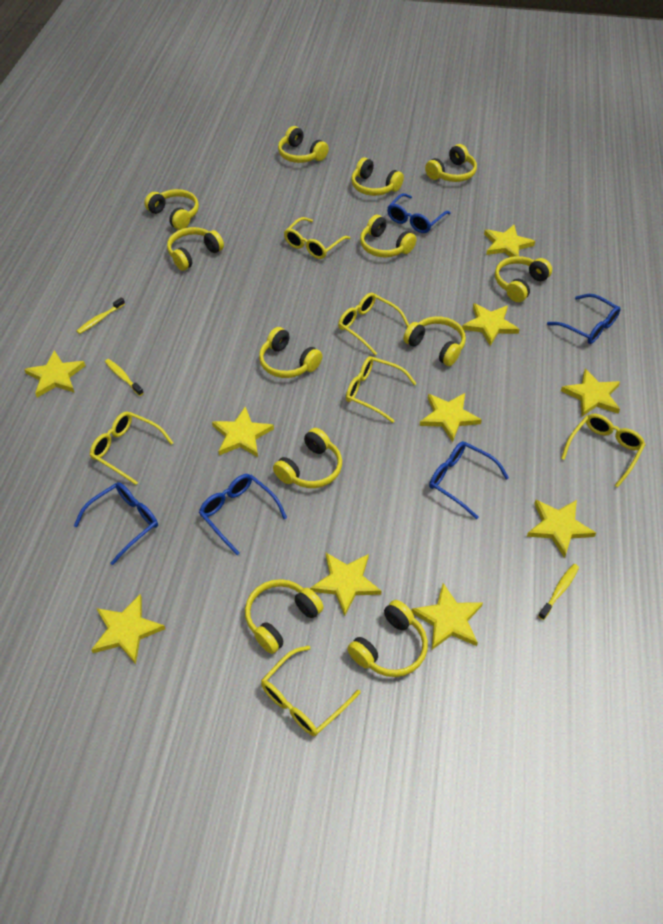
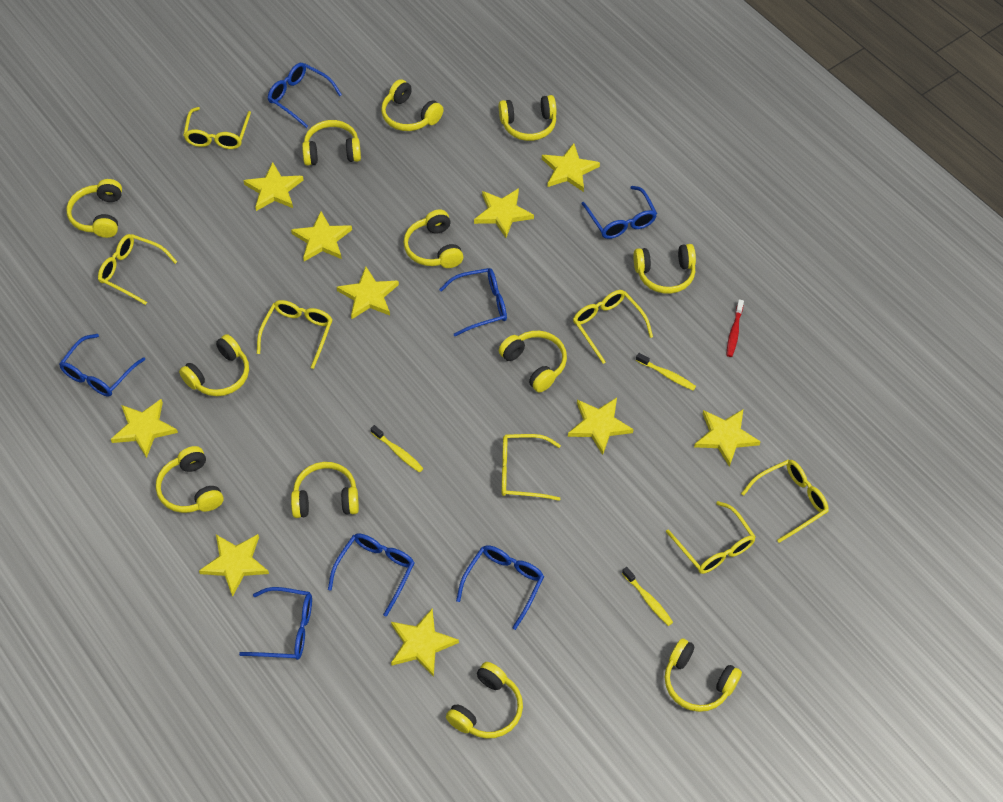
blue glasses: 5 -> 7
red toothbrush: 0 -> 1
yellow glasses: 6 -> 7

